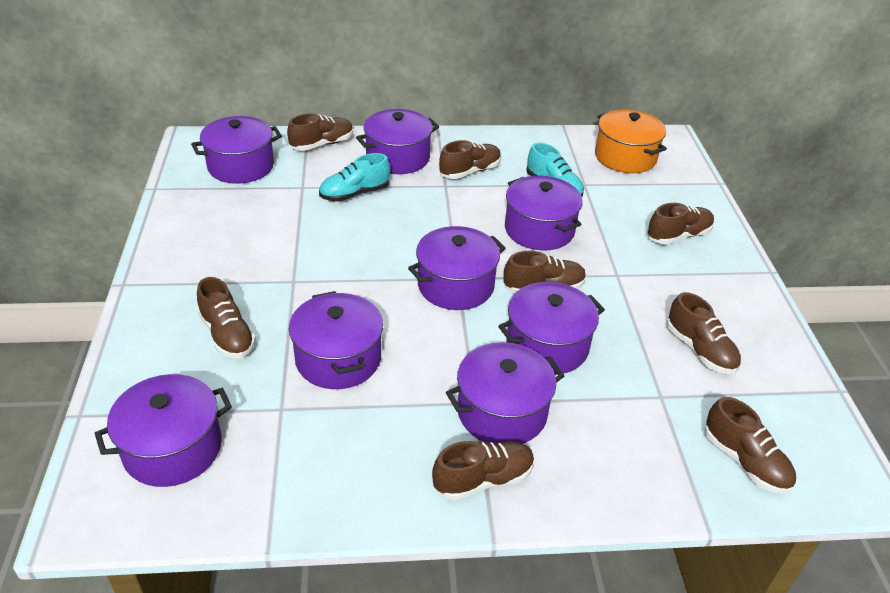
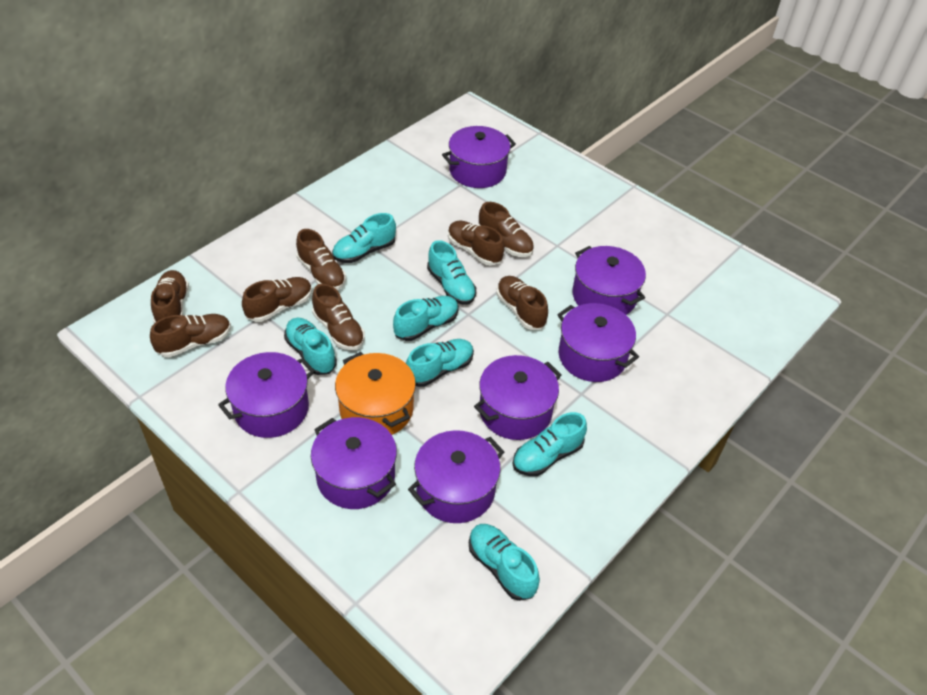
purple pot: 8 -> 7
turquoise shoe: 2 -> 7

